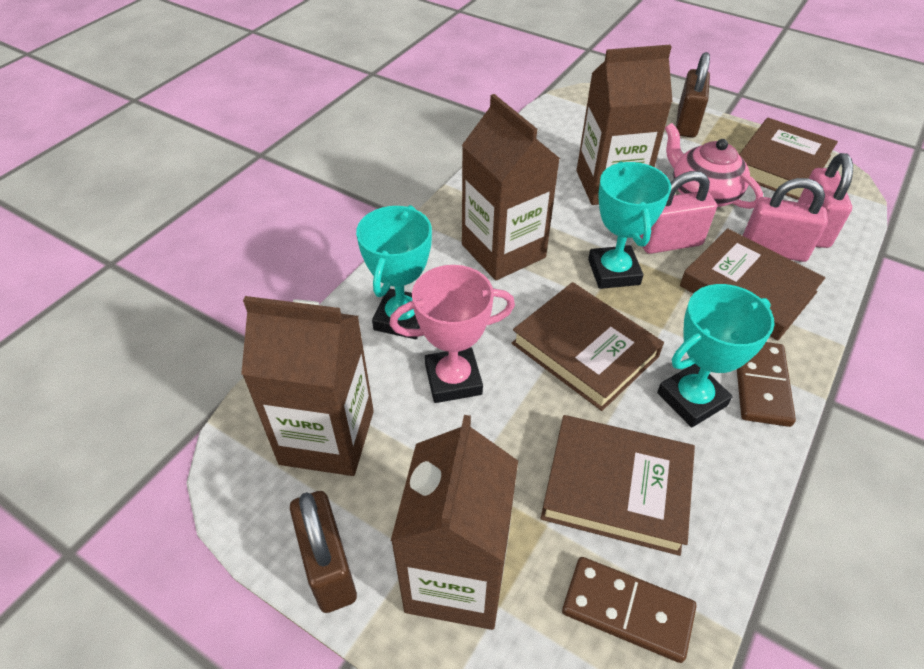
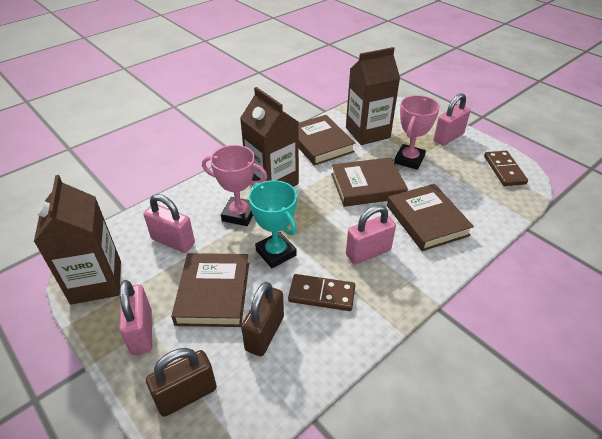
brown carton: 4 -> 3
pink padlock: 3 -> 4
pink teapot: 1 -> 0
pink trophy: 1 -> 2
turquoise trophy: 3 -> 1

